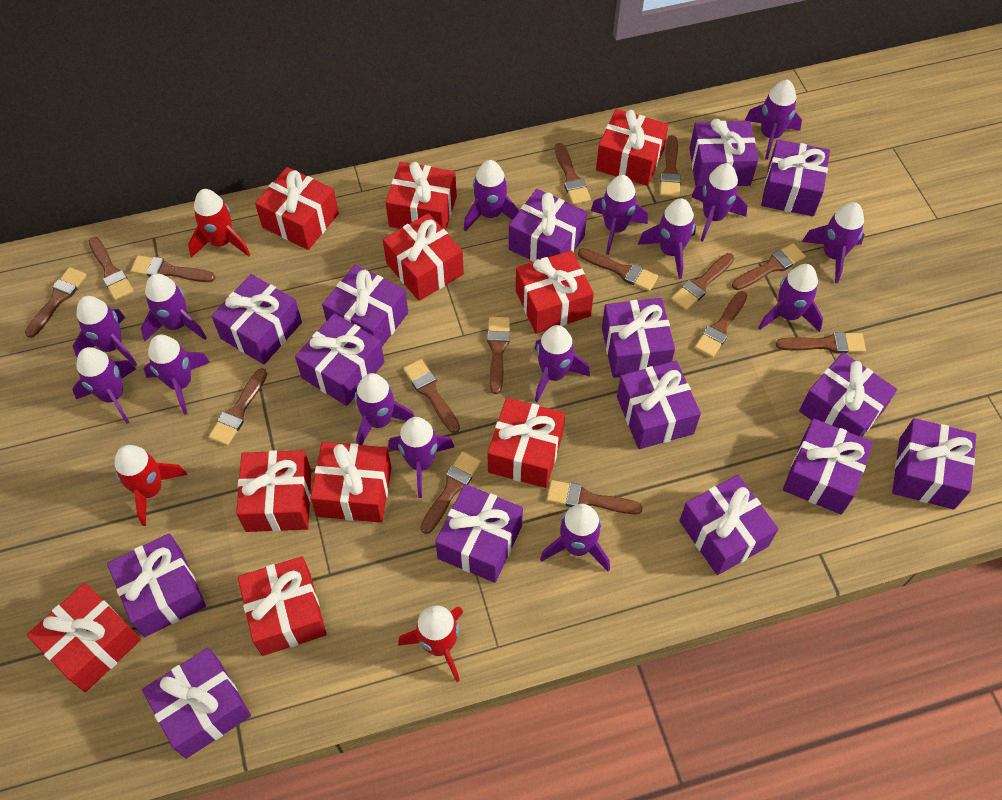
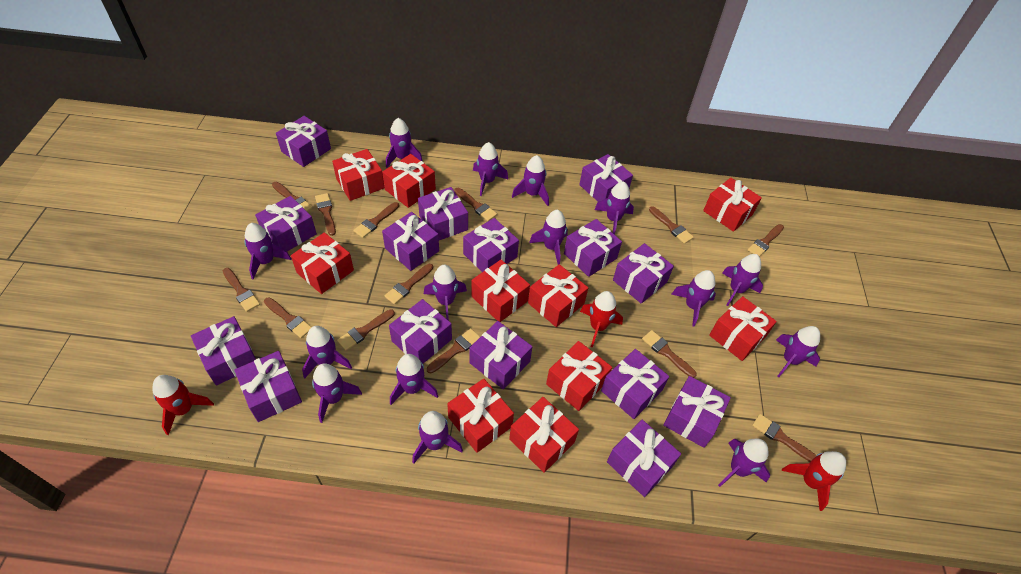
brown brush: 15 -> 13

